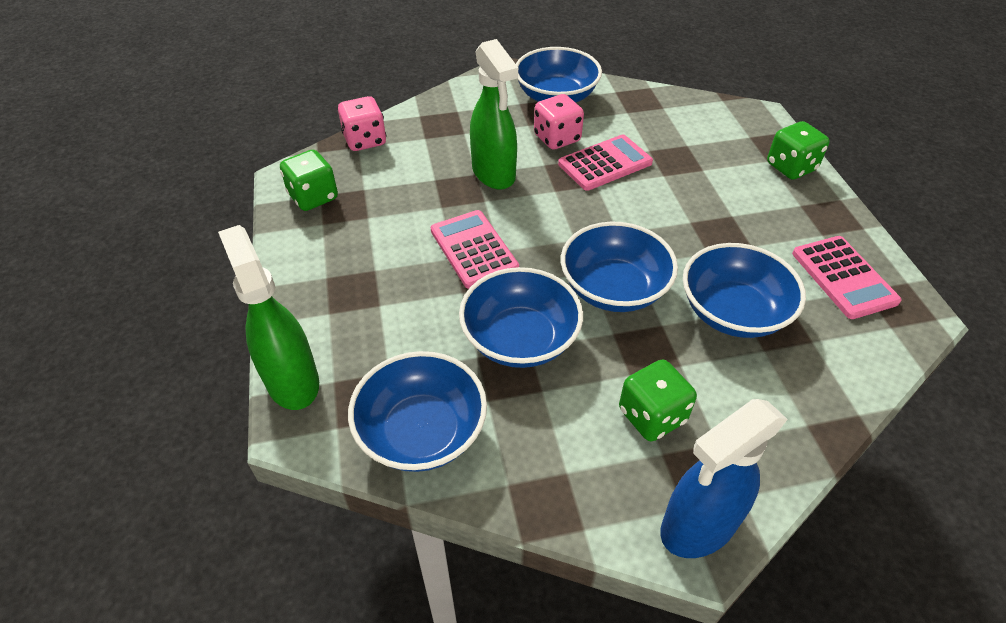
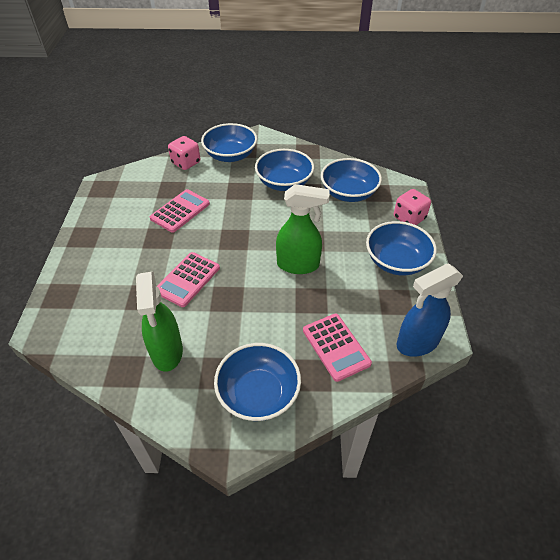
green dice: 3 -> 0

